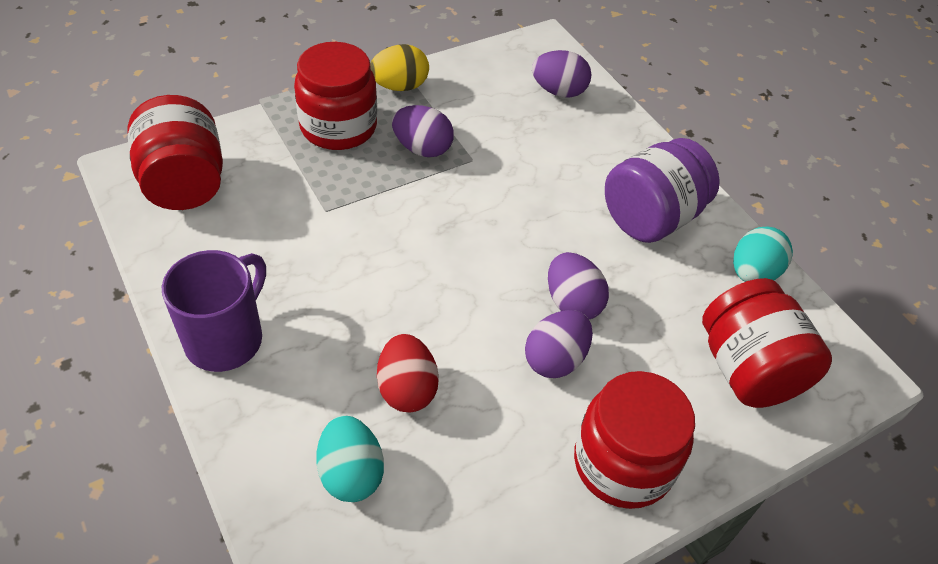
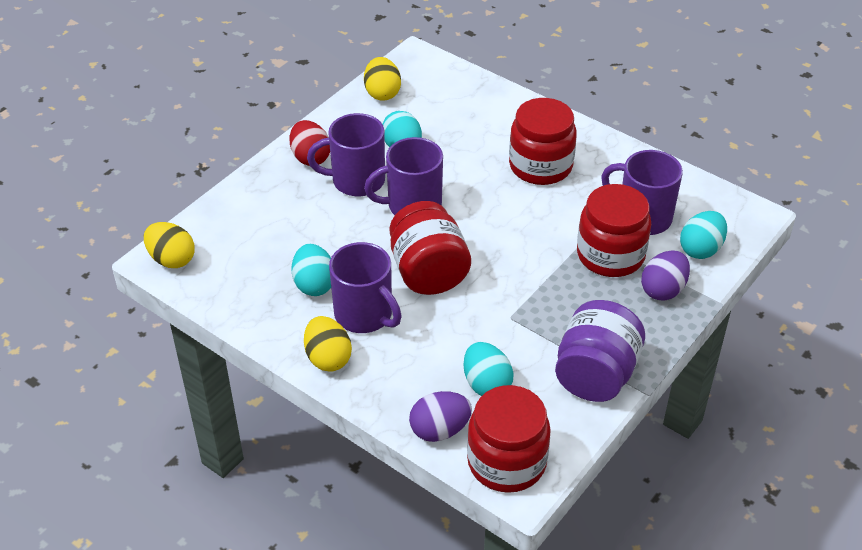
purple egg: 4 -> 2
purple mug: 1 -> 4
turquoise egg: 2 -> 4
yellow egg: 1 -> 3

